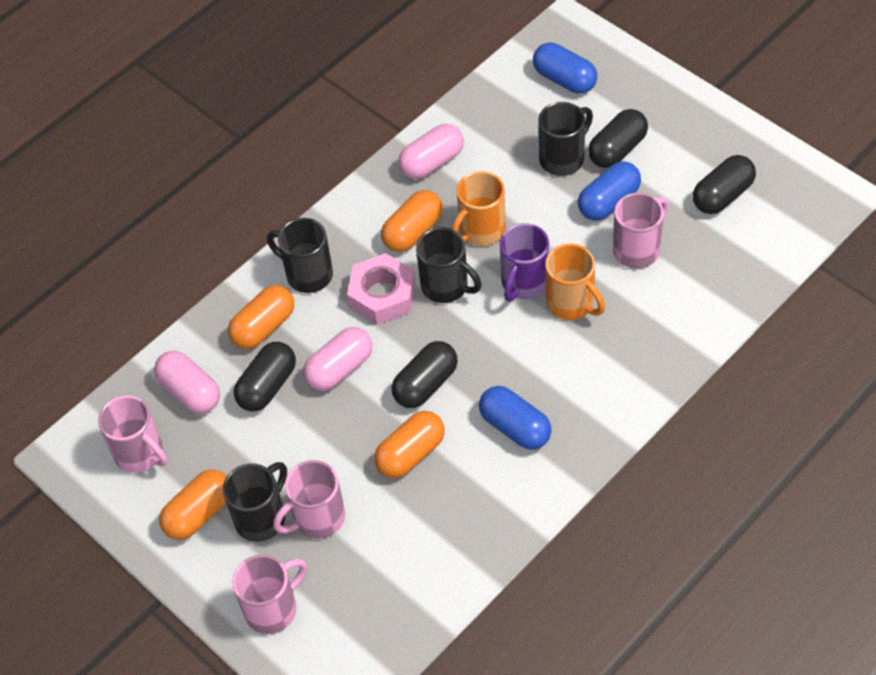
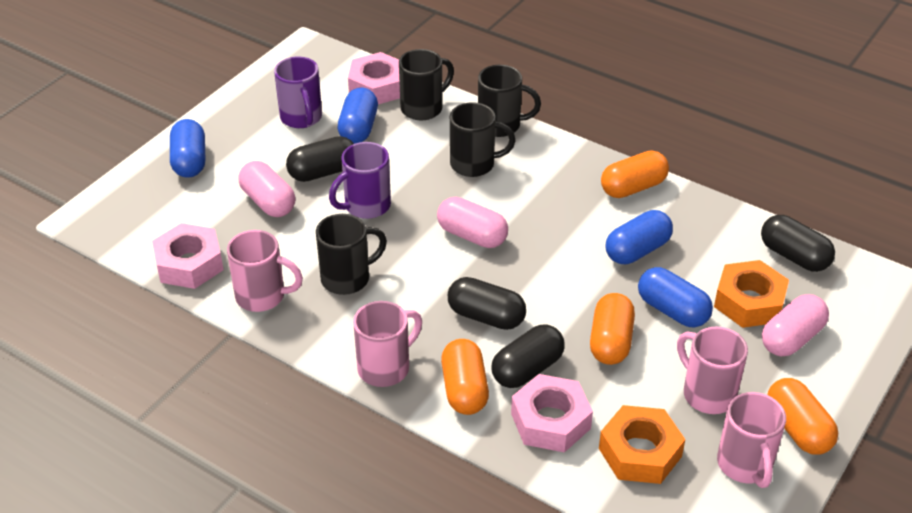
blue capsule: 3 -> 4
orange mug: 2 -> 0
orange nut: 0 -> 2
pink nut: 1 -> 3
purple mug: 1 -> 2

